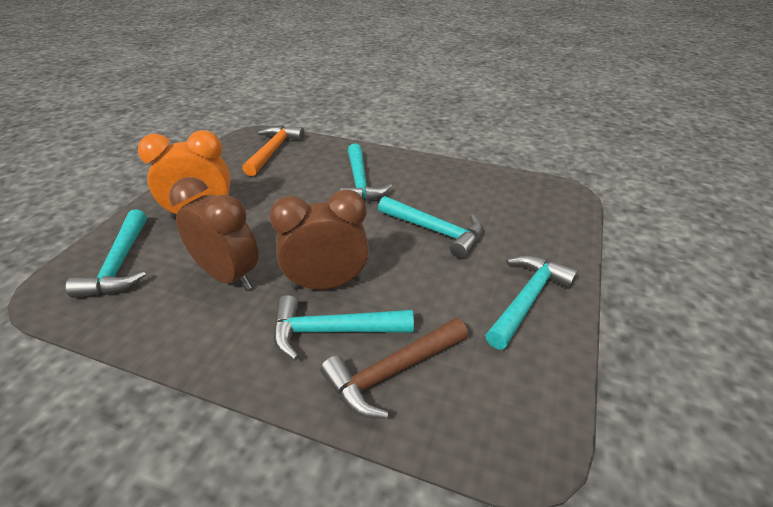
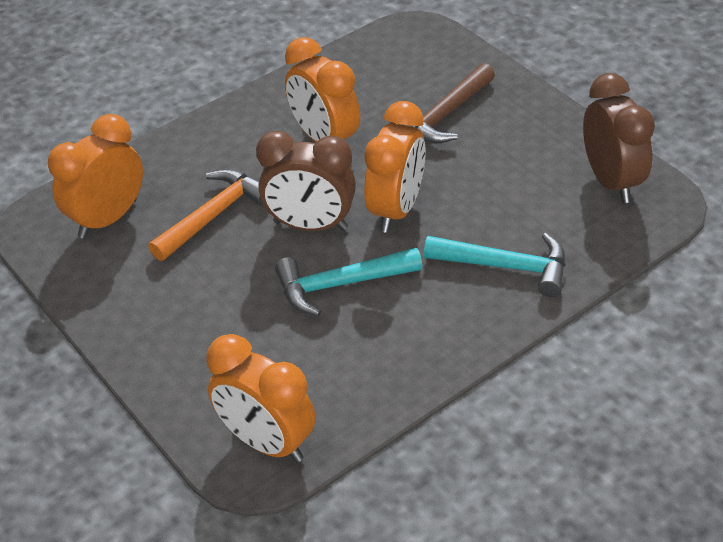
orange clock: 1 -> 4
turquoise hammer: 5 -> 2

